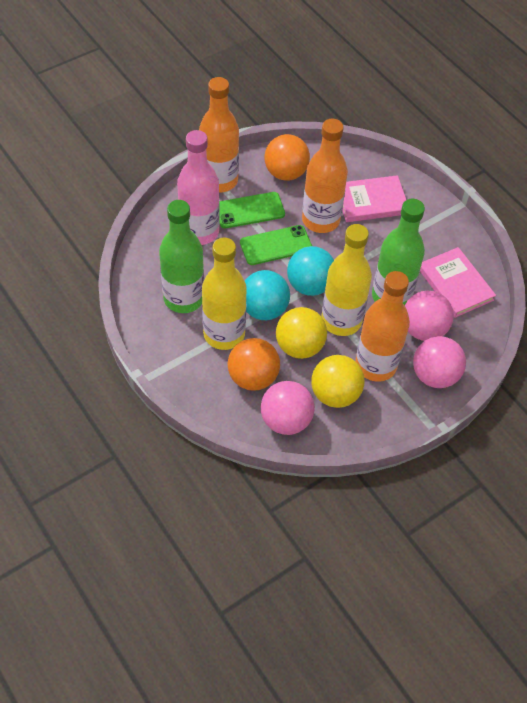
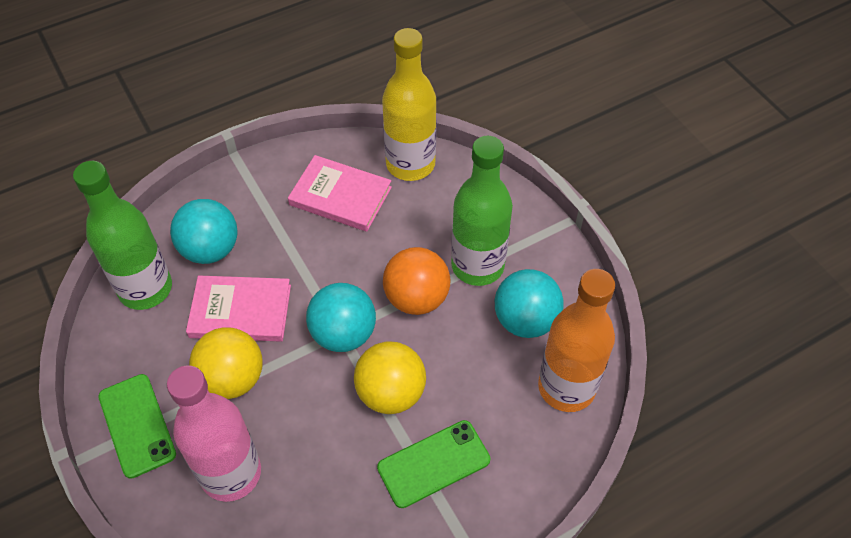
orange ball: 2 -> 1
orange bottle: 3 -> 1
pink ball: 3 -> 0
turquoise ball: 2 -> 3
yellow bottle: 2 -> 1

